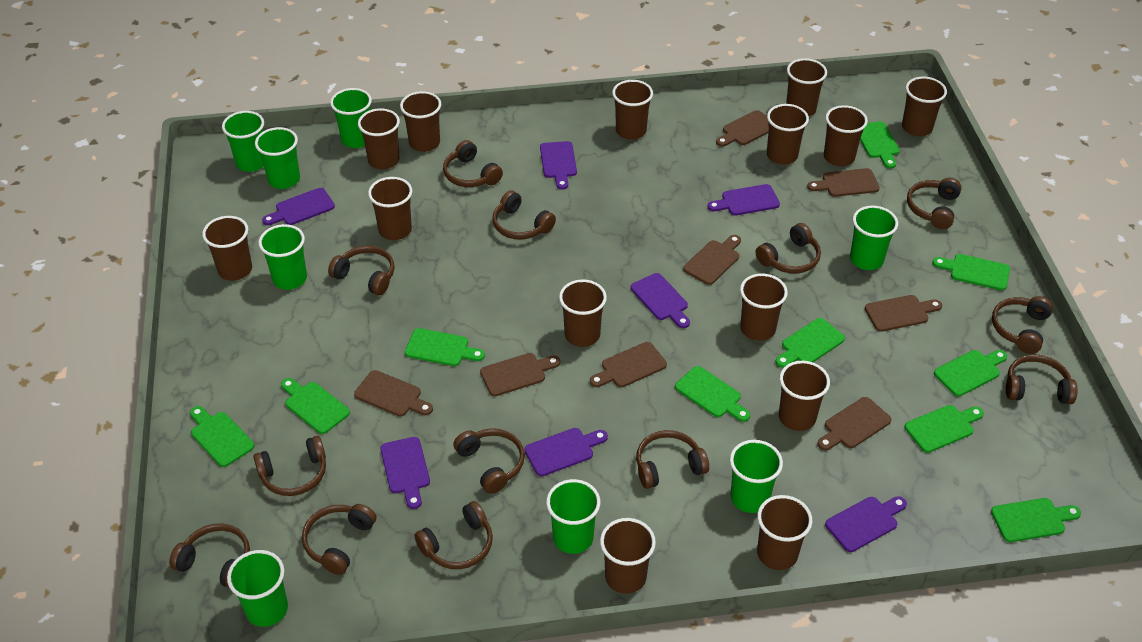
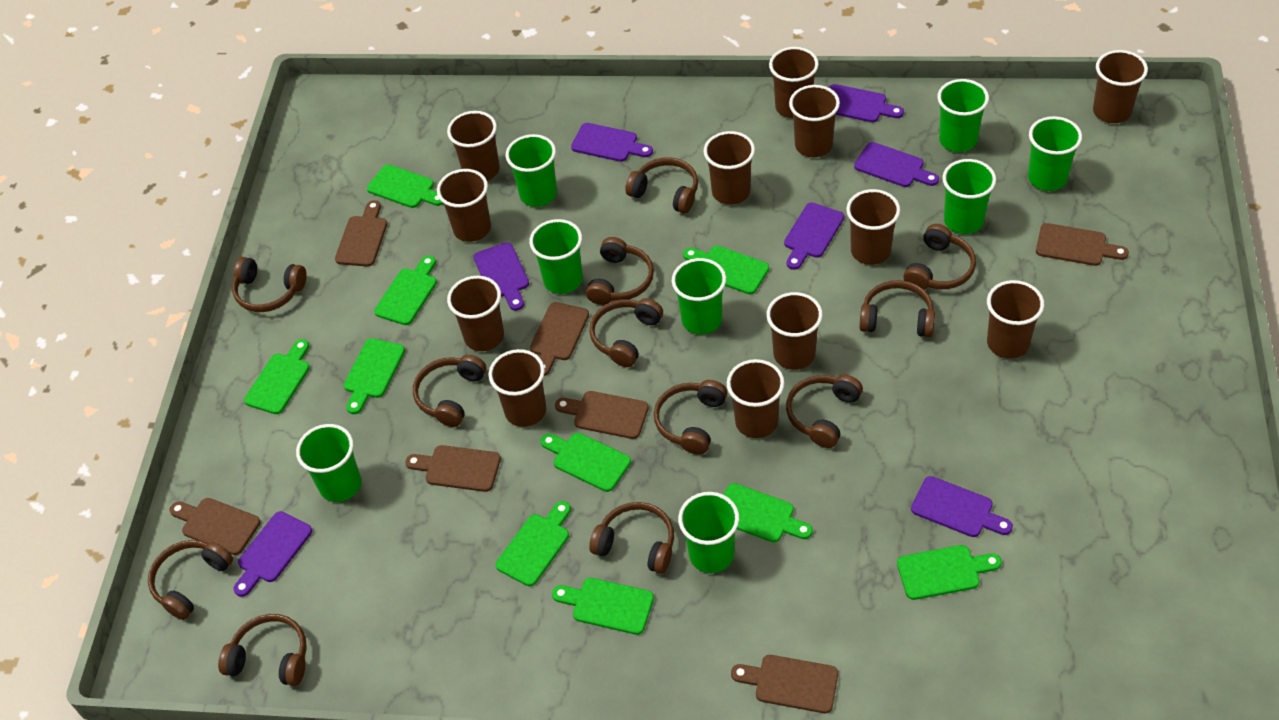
brown cup: 14 -> 12
brown cutting board: 8 -> 7
brown headphones: 13 -> 12

